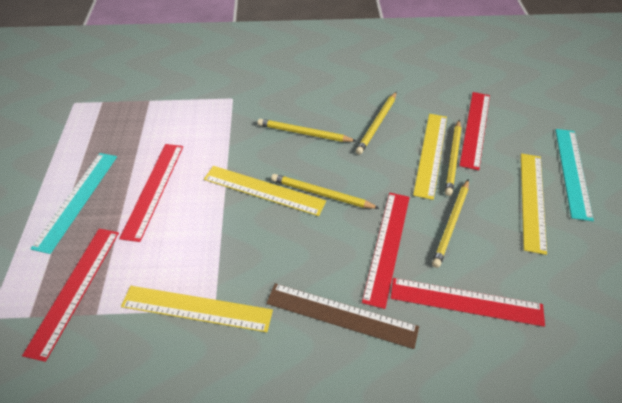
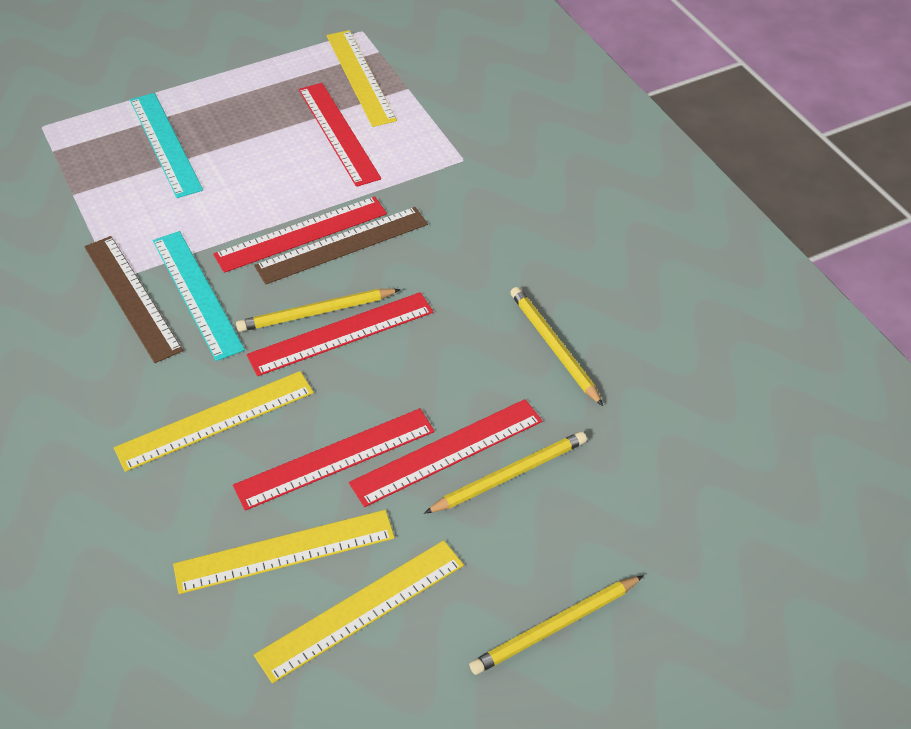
brown ruler: 1 -> 2
yellow pencil: 5 -> 4

